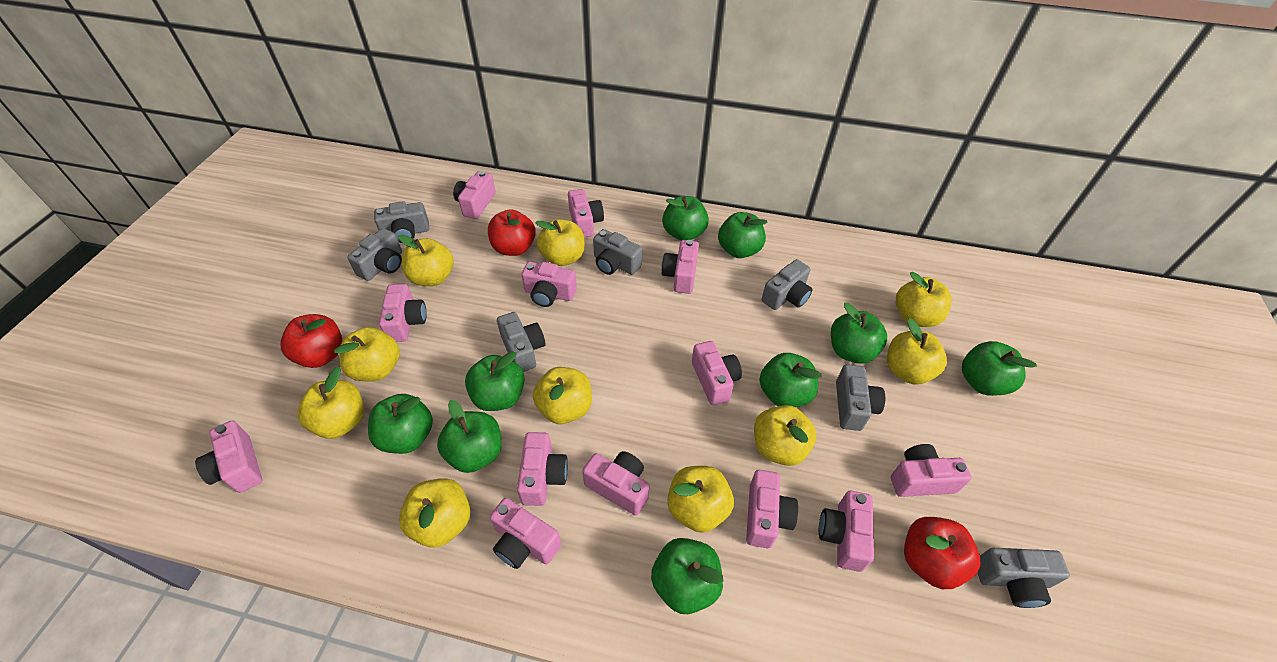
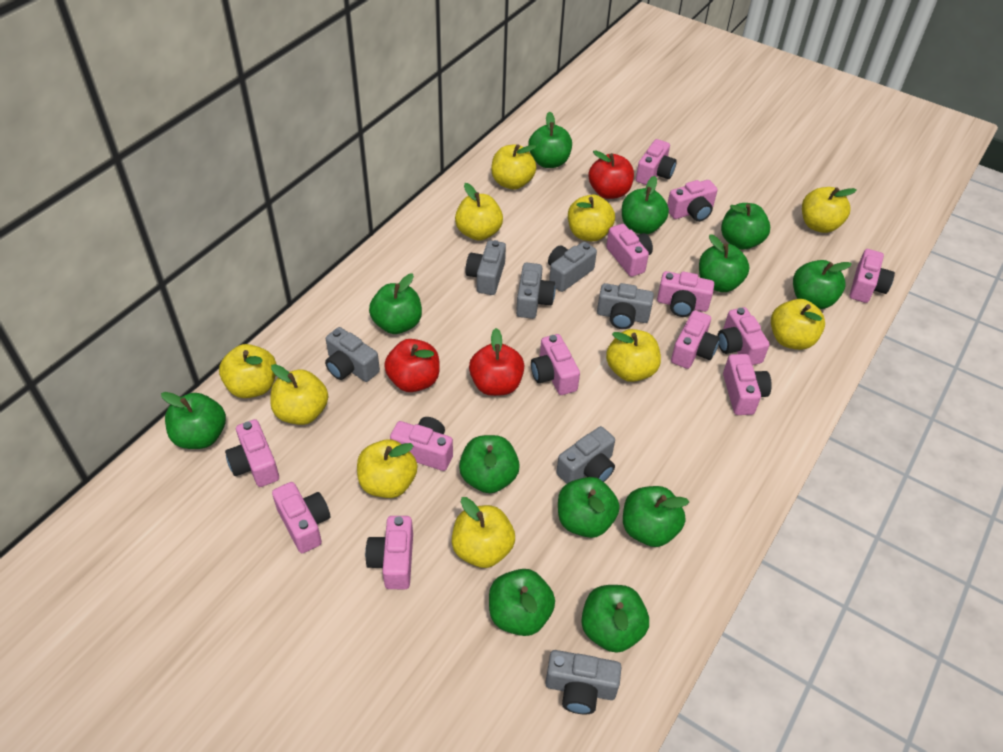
green apple: 9 -> 12

